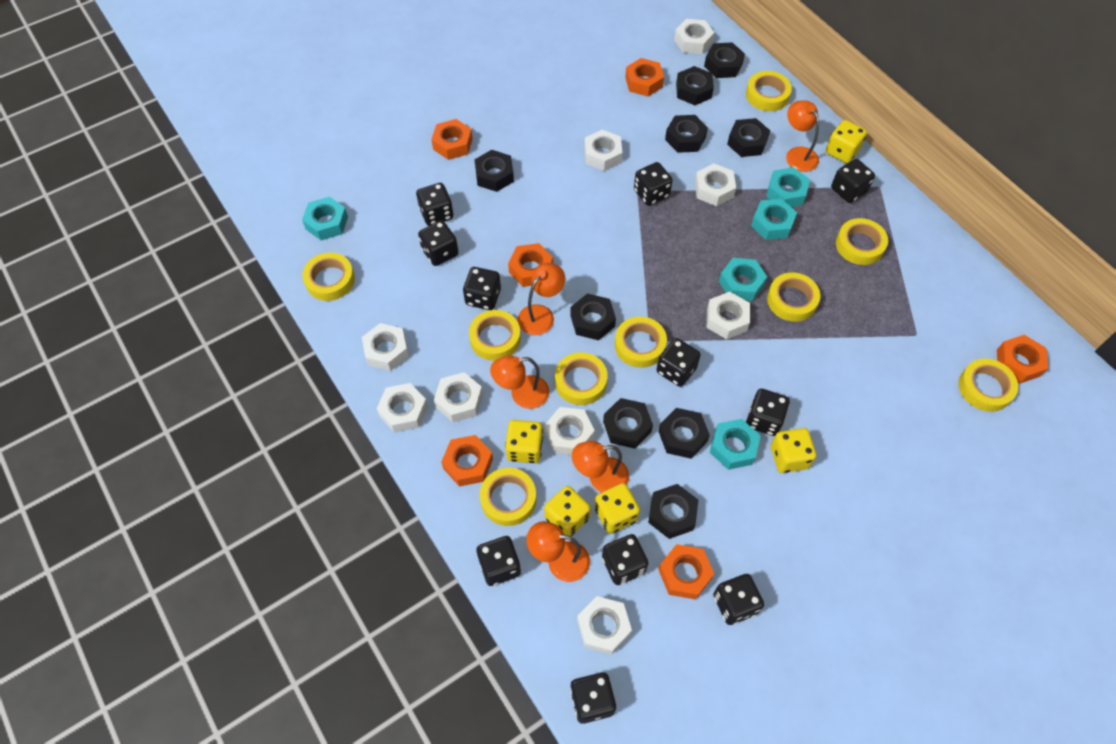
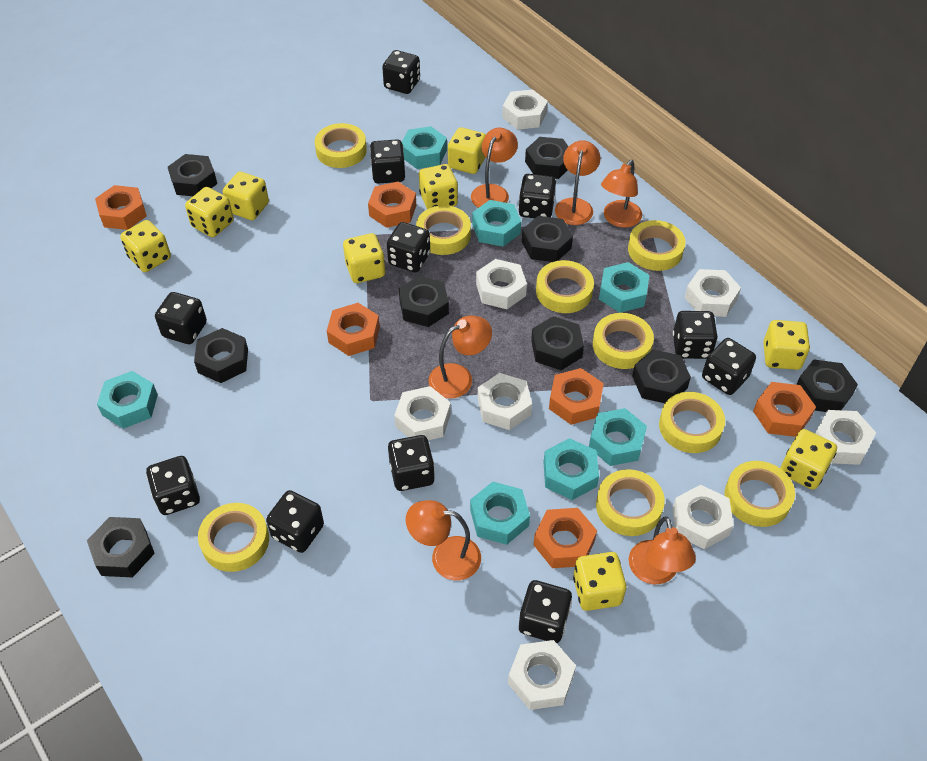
orange lamp: 5 -> 6
turquoise nut: 5 -> 7
white nut: 9 -> 8
yellow dice: 5 -> 9

